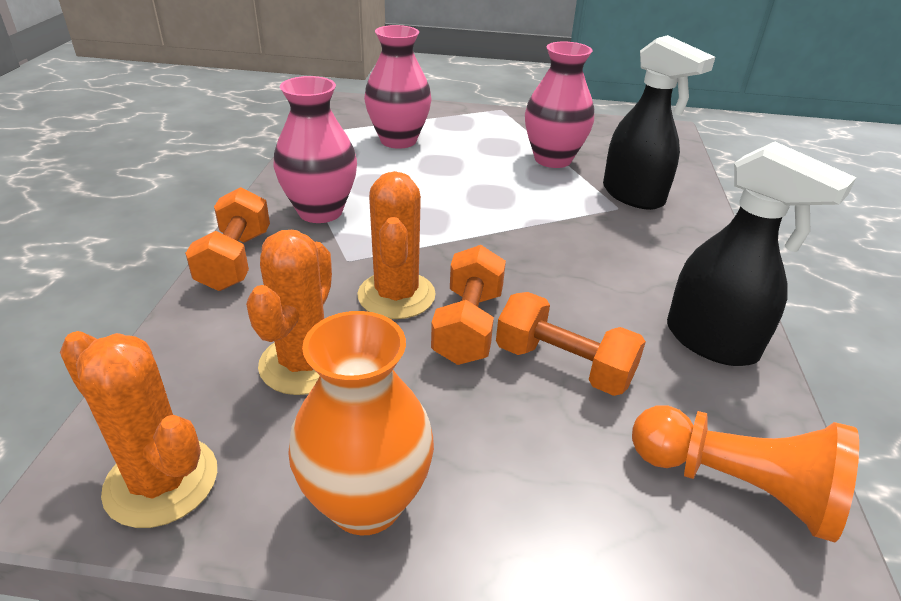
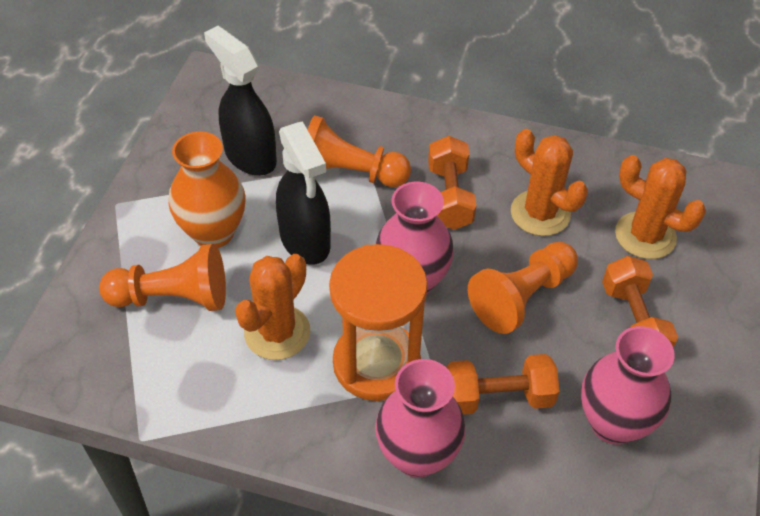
orange hourglass: 0 -> 1
orange pawn: 1 -> 3

